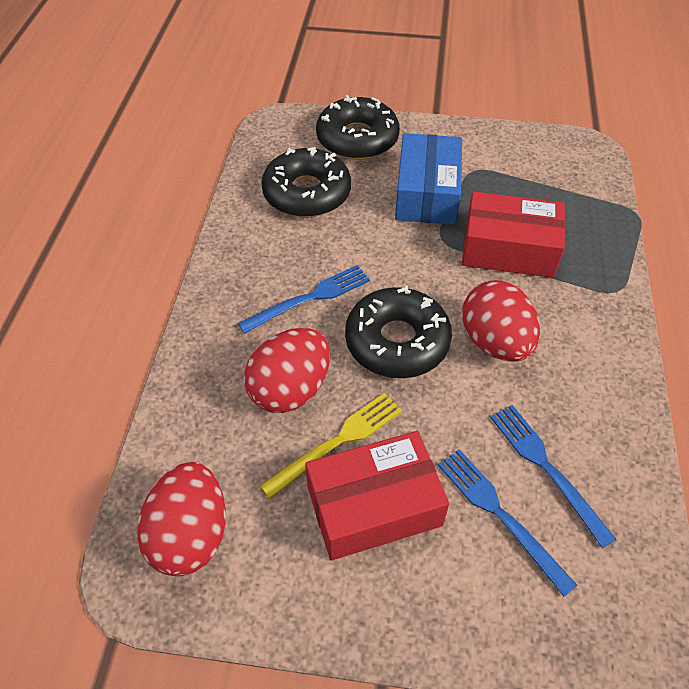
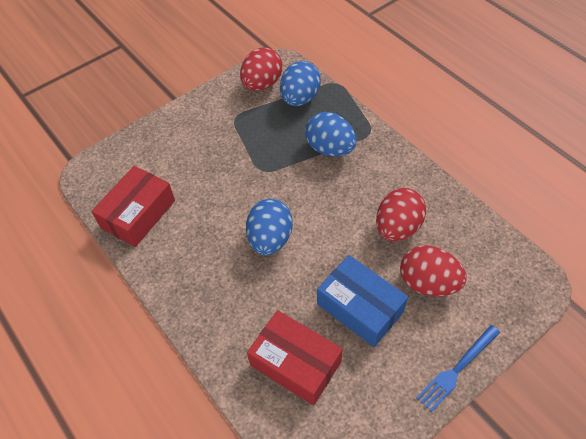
black donut: 3 -> 0
blue egg: 0 -> 3
blue fork: 3 -> 1
yellow fork: 1 -> 0

